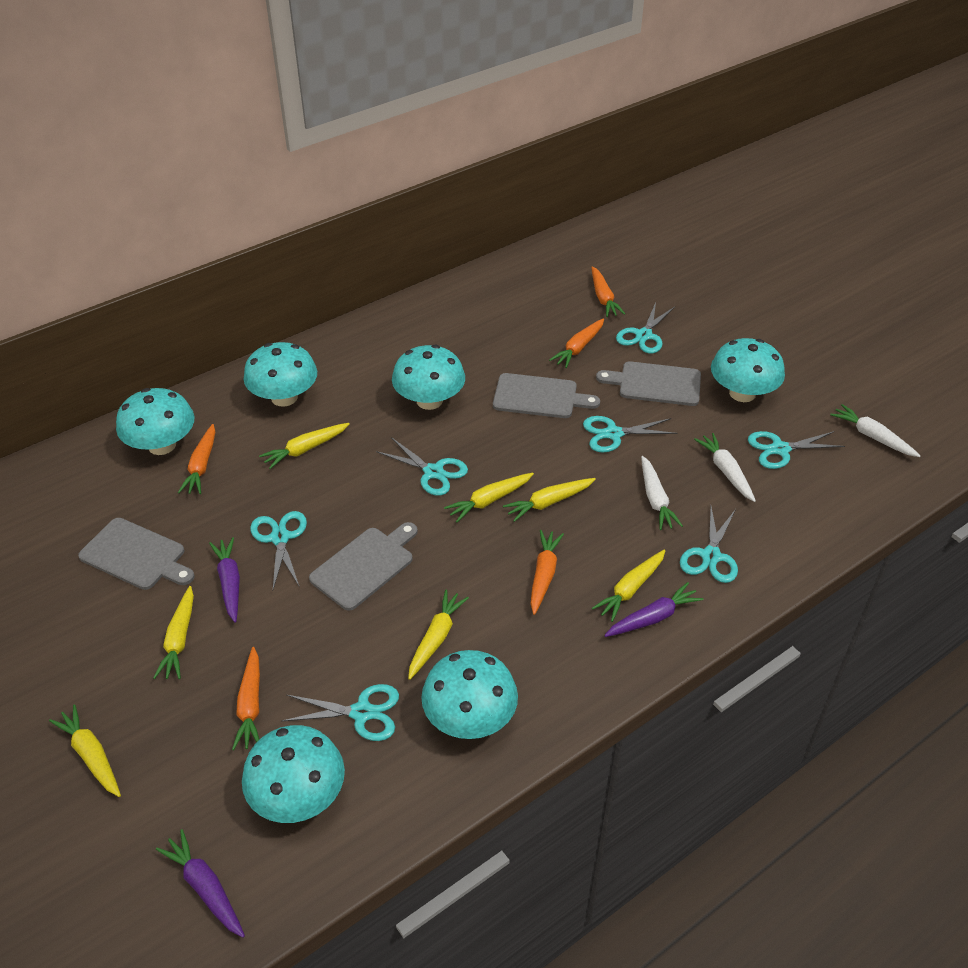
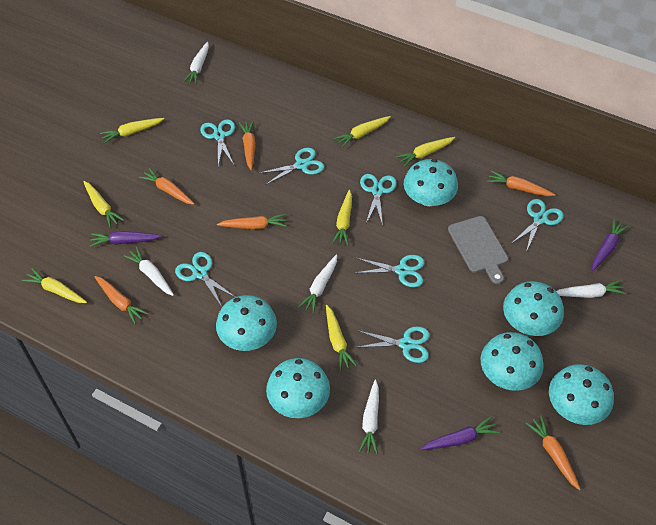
grey cutting board: 4 -> 1
orange carrot: 5 -> 6
white carrot: 3 -> 5

